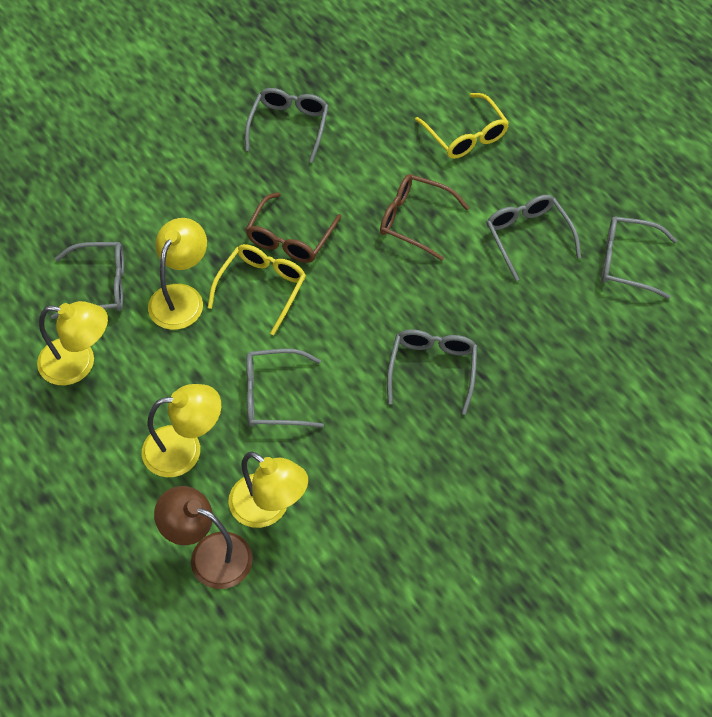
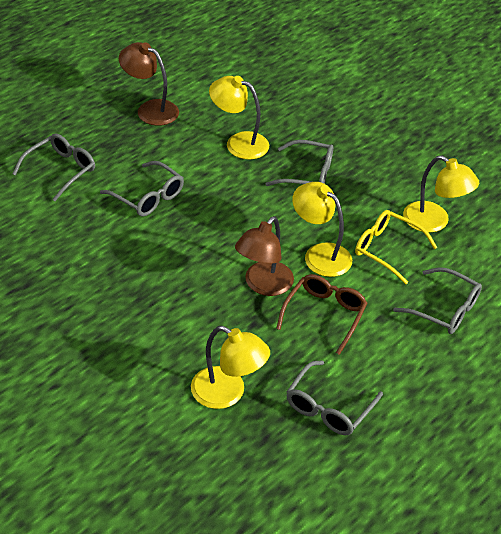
brown glasses: 2 -> 1
brown lamp: 1 -> 2
grey glasses: 6 -> 5
yellow glasses: 2 -> 1

